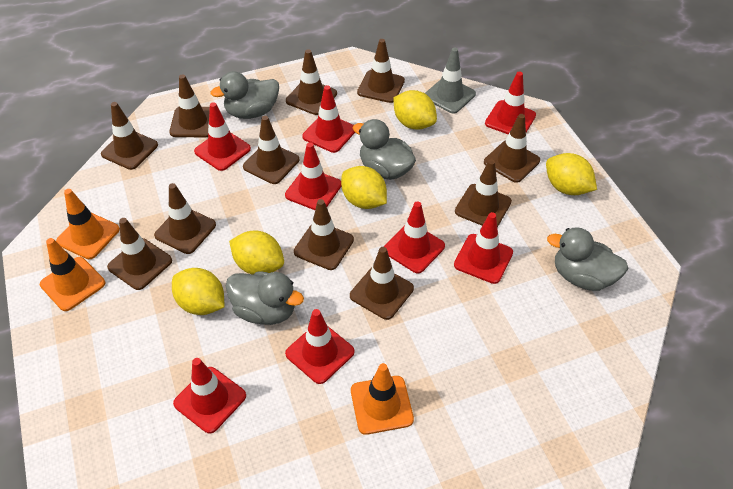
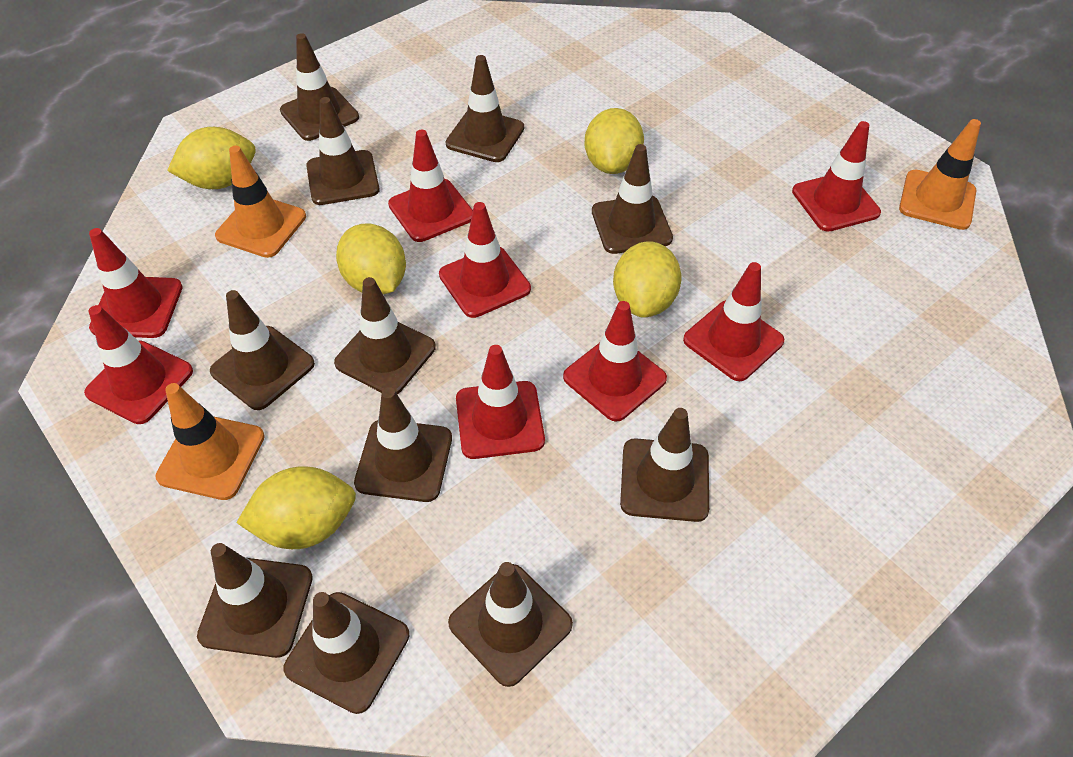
grey duck: 4 -> 0
grey traffic cone: 1 -> 0

